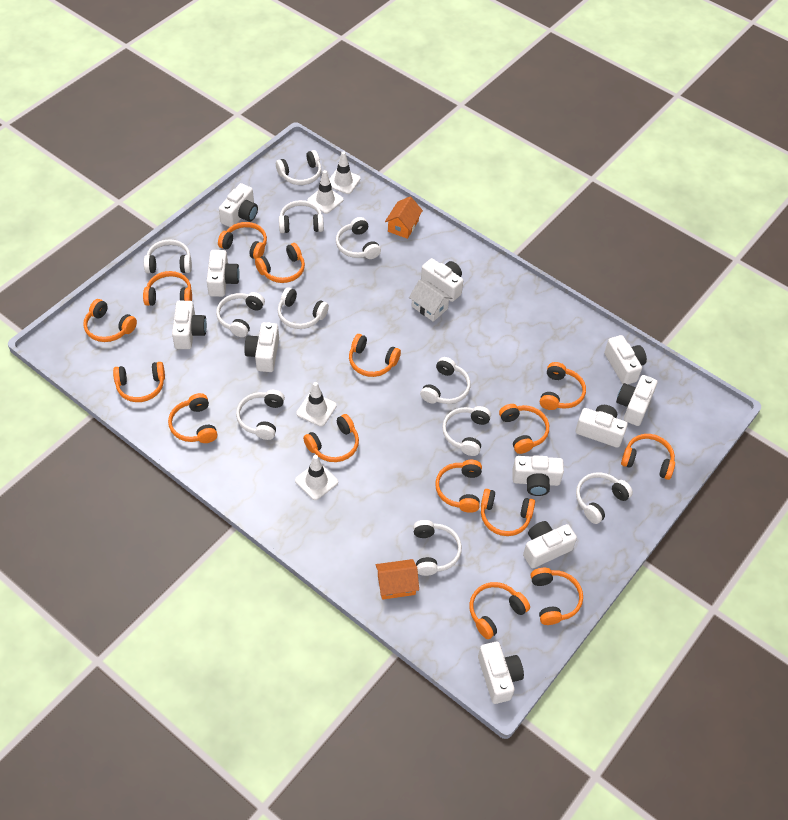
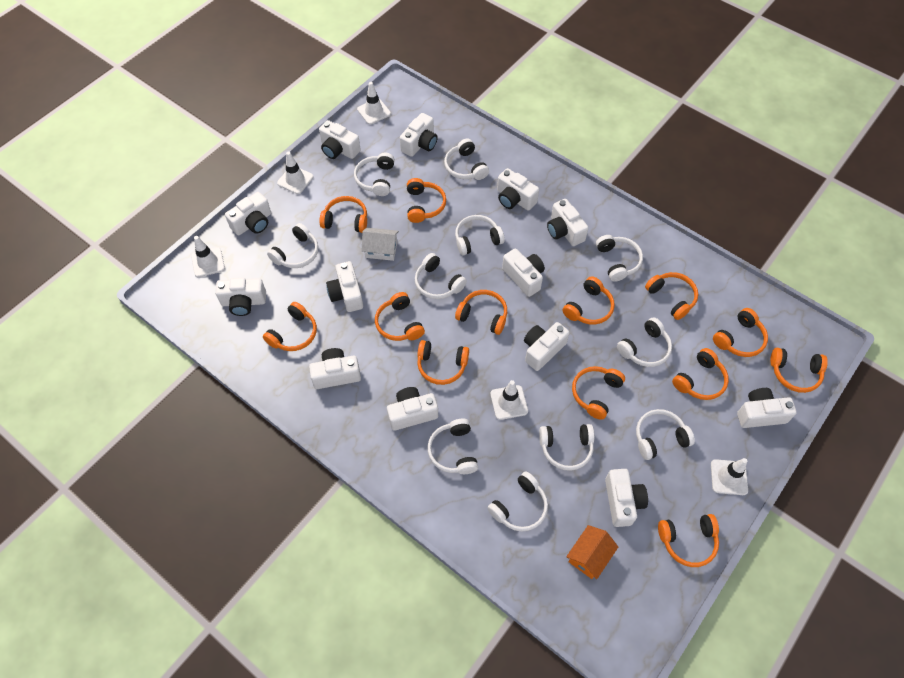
orange headphones: 15 -> 13
orange house: 2 -> 1
white camera: 11 -> 13
white traffic cone: 4 -> 5

